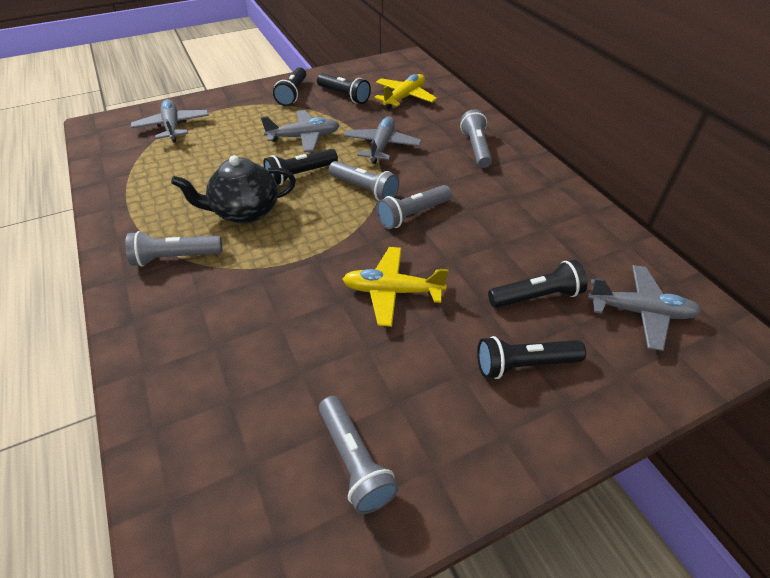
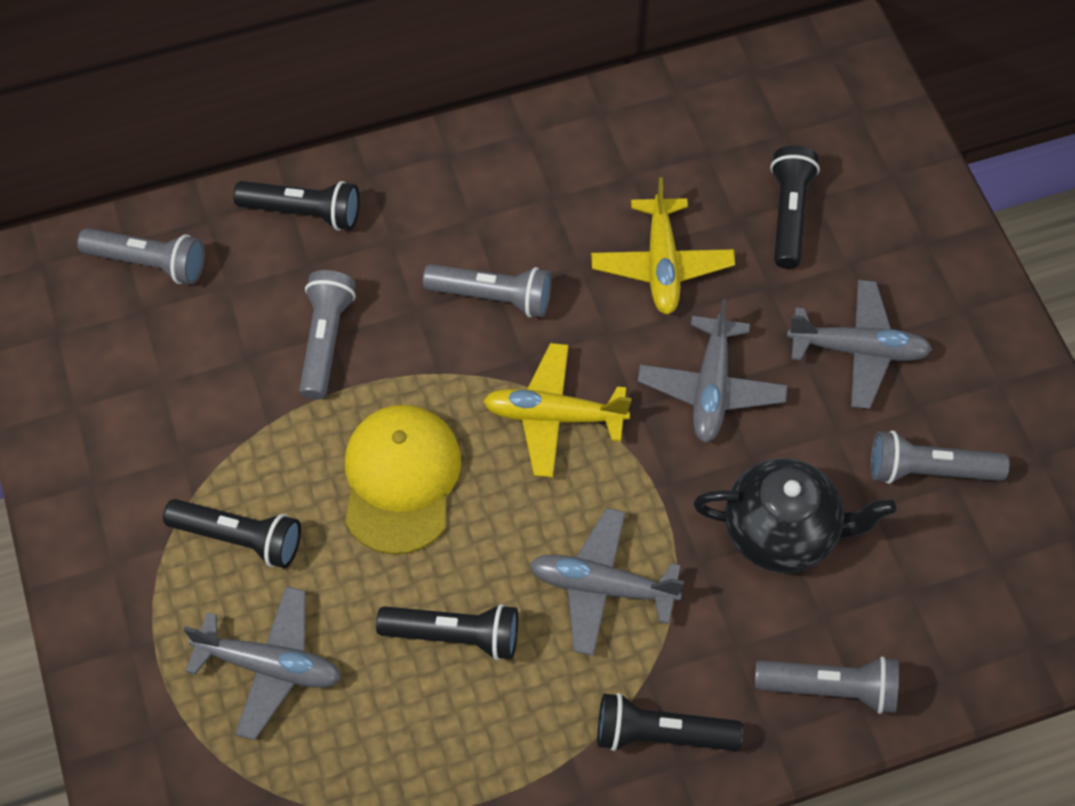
yellow cap: 0 -> 1

